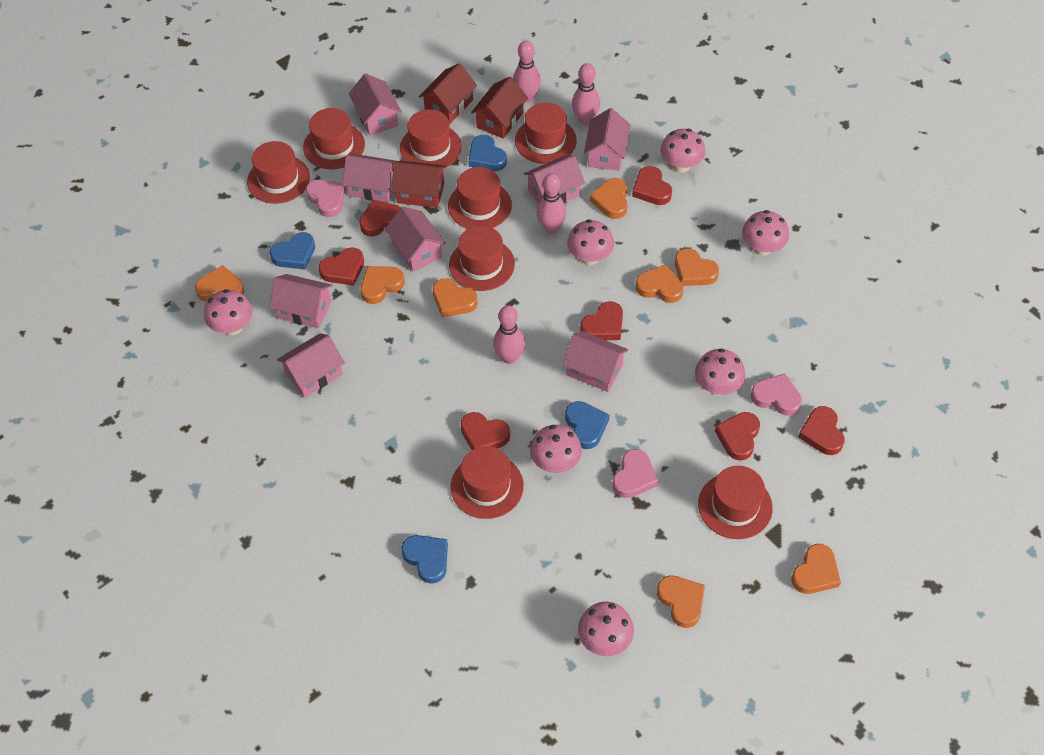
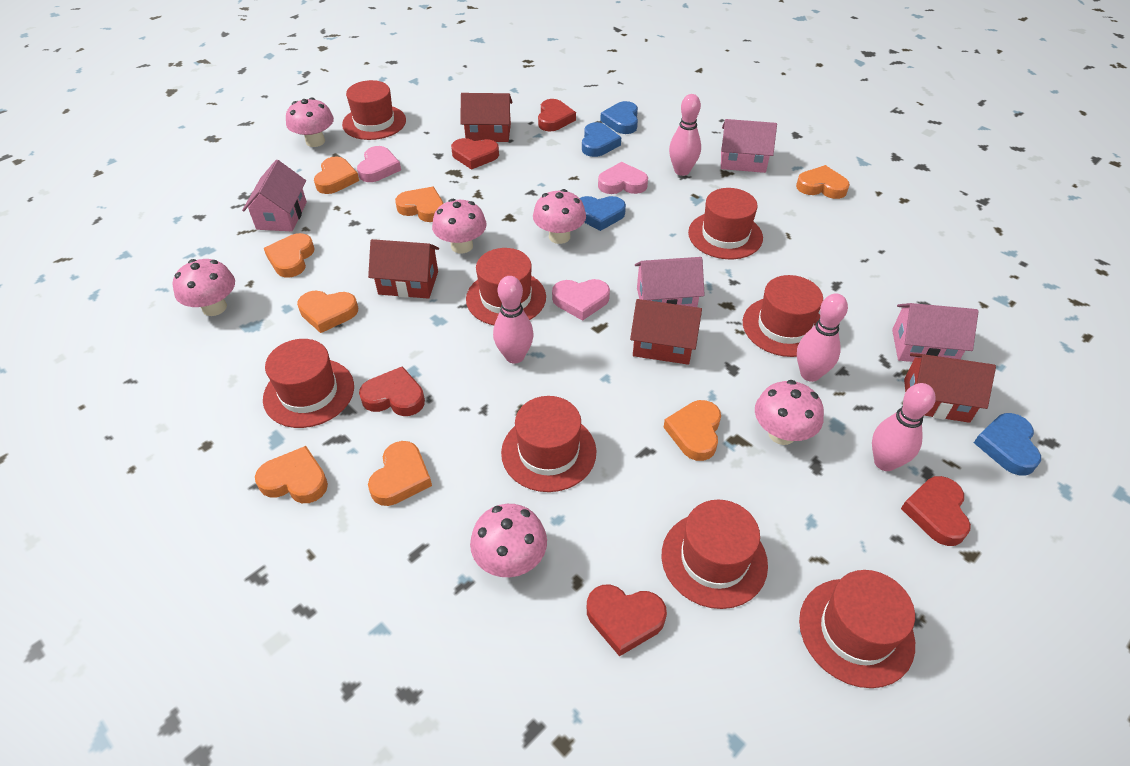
pink house: 8 -> 4
pink mushroom: 7 -> 6
red heart: 7 -> 5
red house: 3 -> 4

